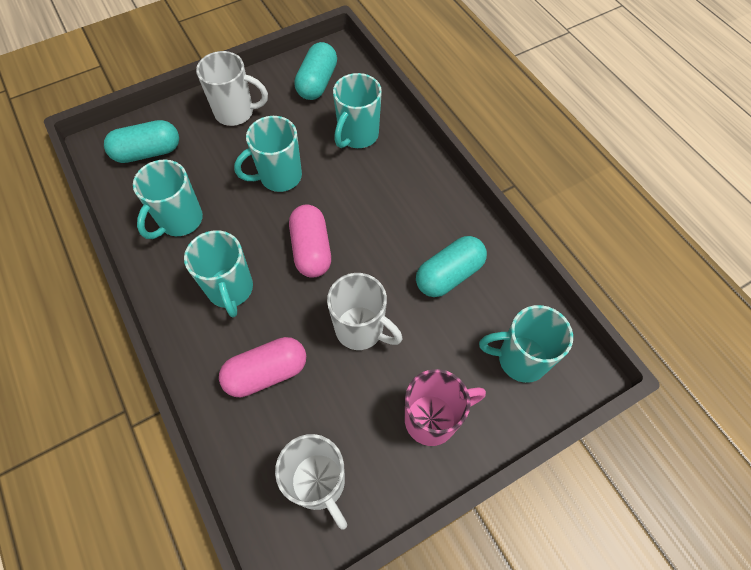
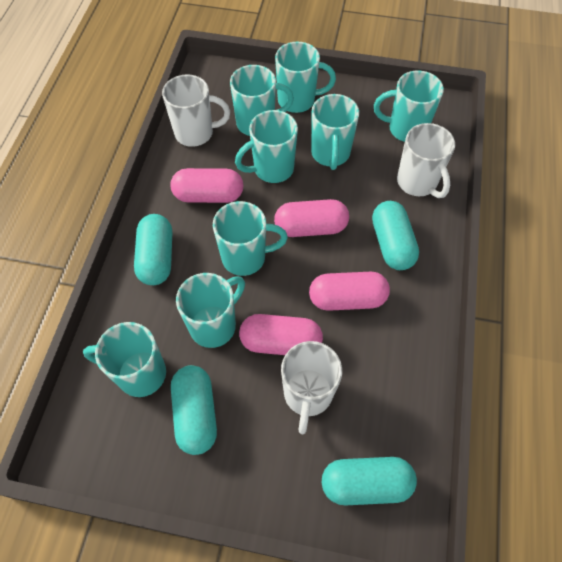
pink capsule: 2 -> 4
pink mug: 1 -> 0
turquoise capsule: 3 -> 4
turquoise mug: 5 -> 8

